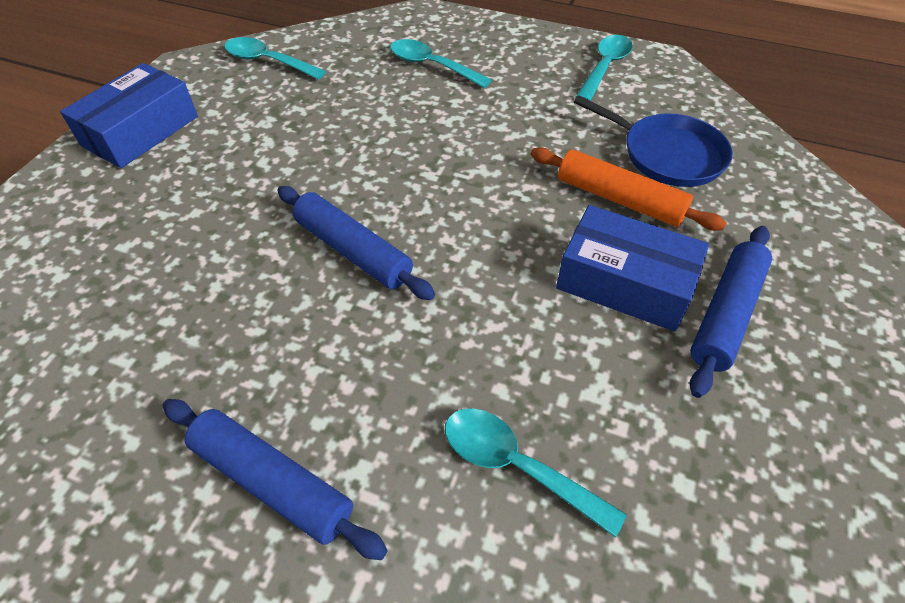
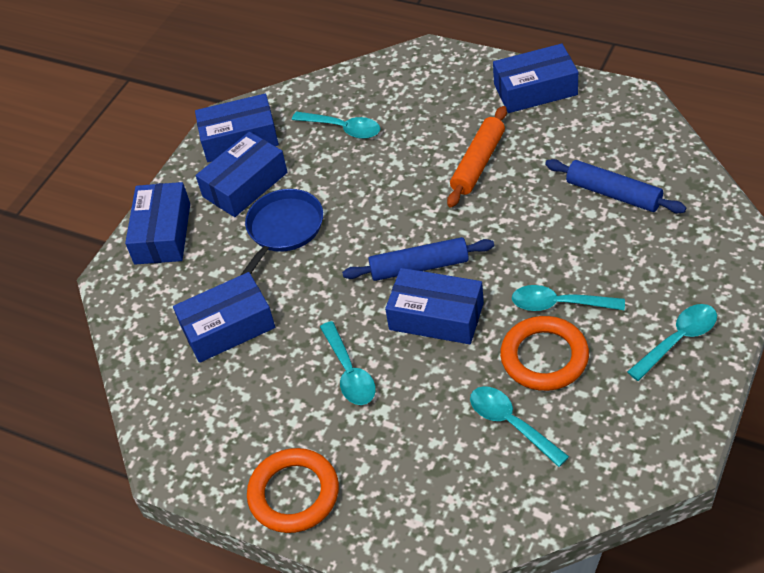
blue box: 2 -> 6
blue rolling pin: 3 -> 2
orange ring: 0 -> 2
turquoise spoon: 4 -> 5

